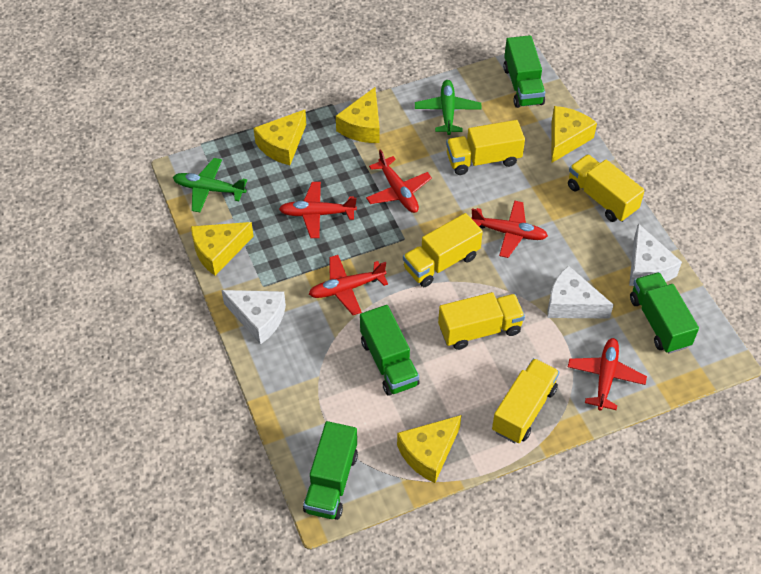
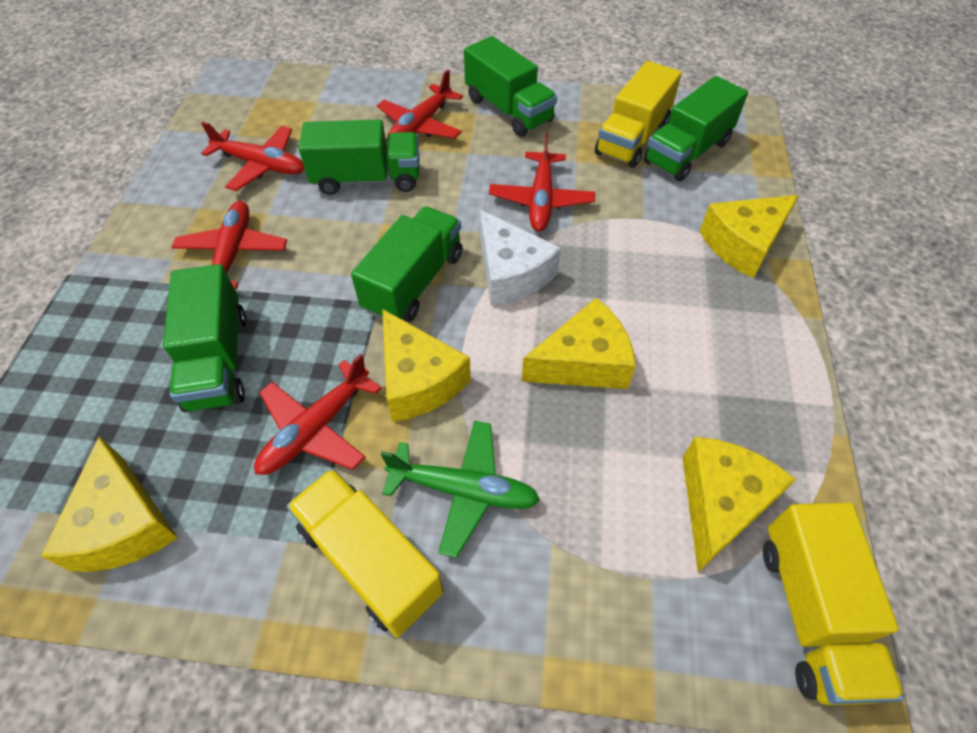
green plane: 2 -> 1
green truck: 4 -> 5
white cheese: 3 -> 1
yellow truck: 5 -> 3

